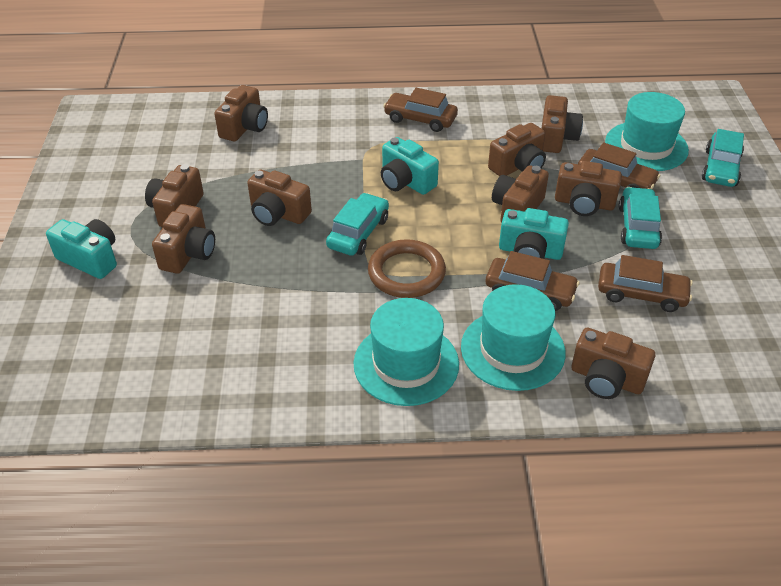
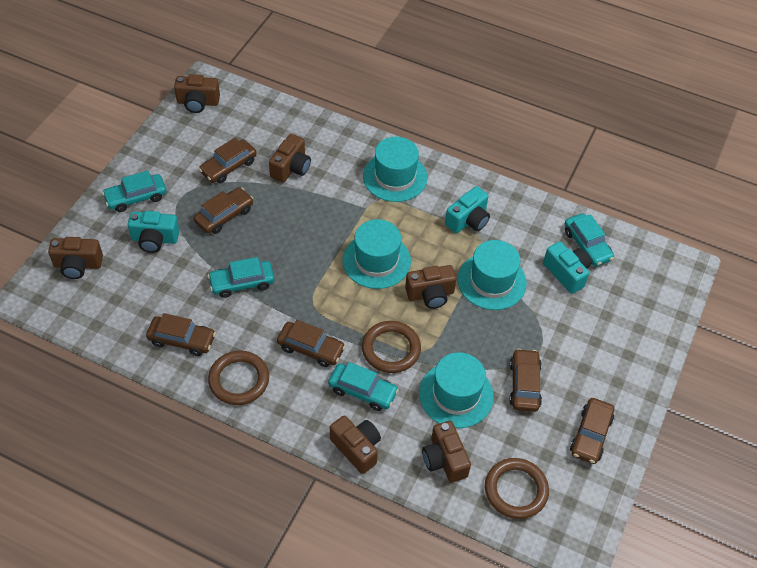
brown camera: 9 -> 6
brown car: 4 -> 6
brown ring: 1 -> 3
turquoise car: 3 -> 4
turquoise hat: 3 -> 4

